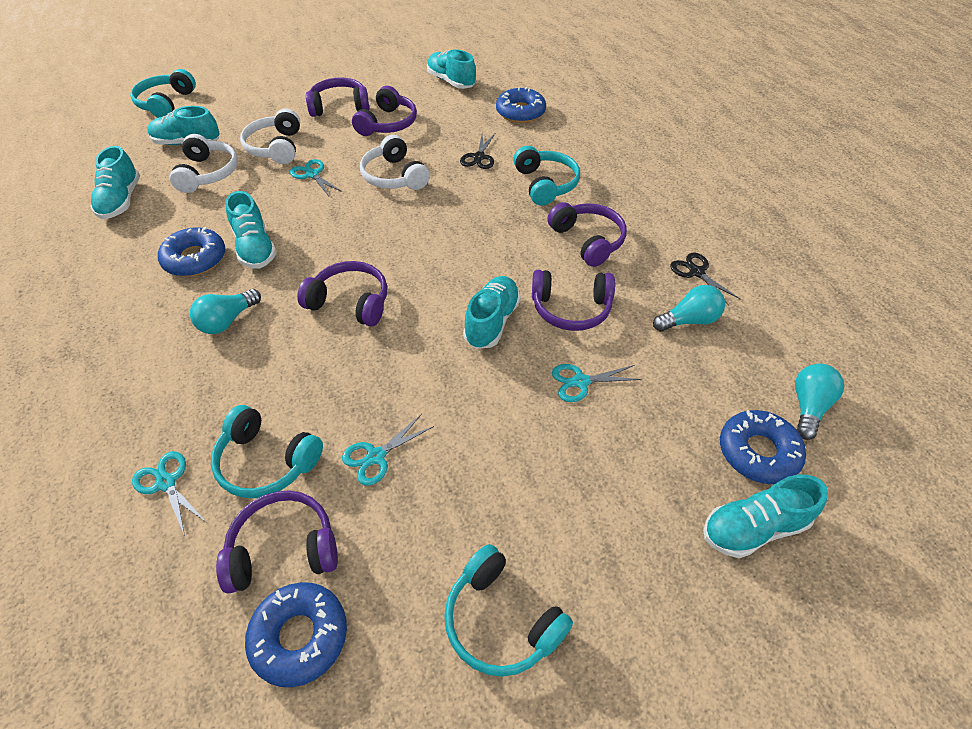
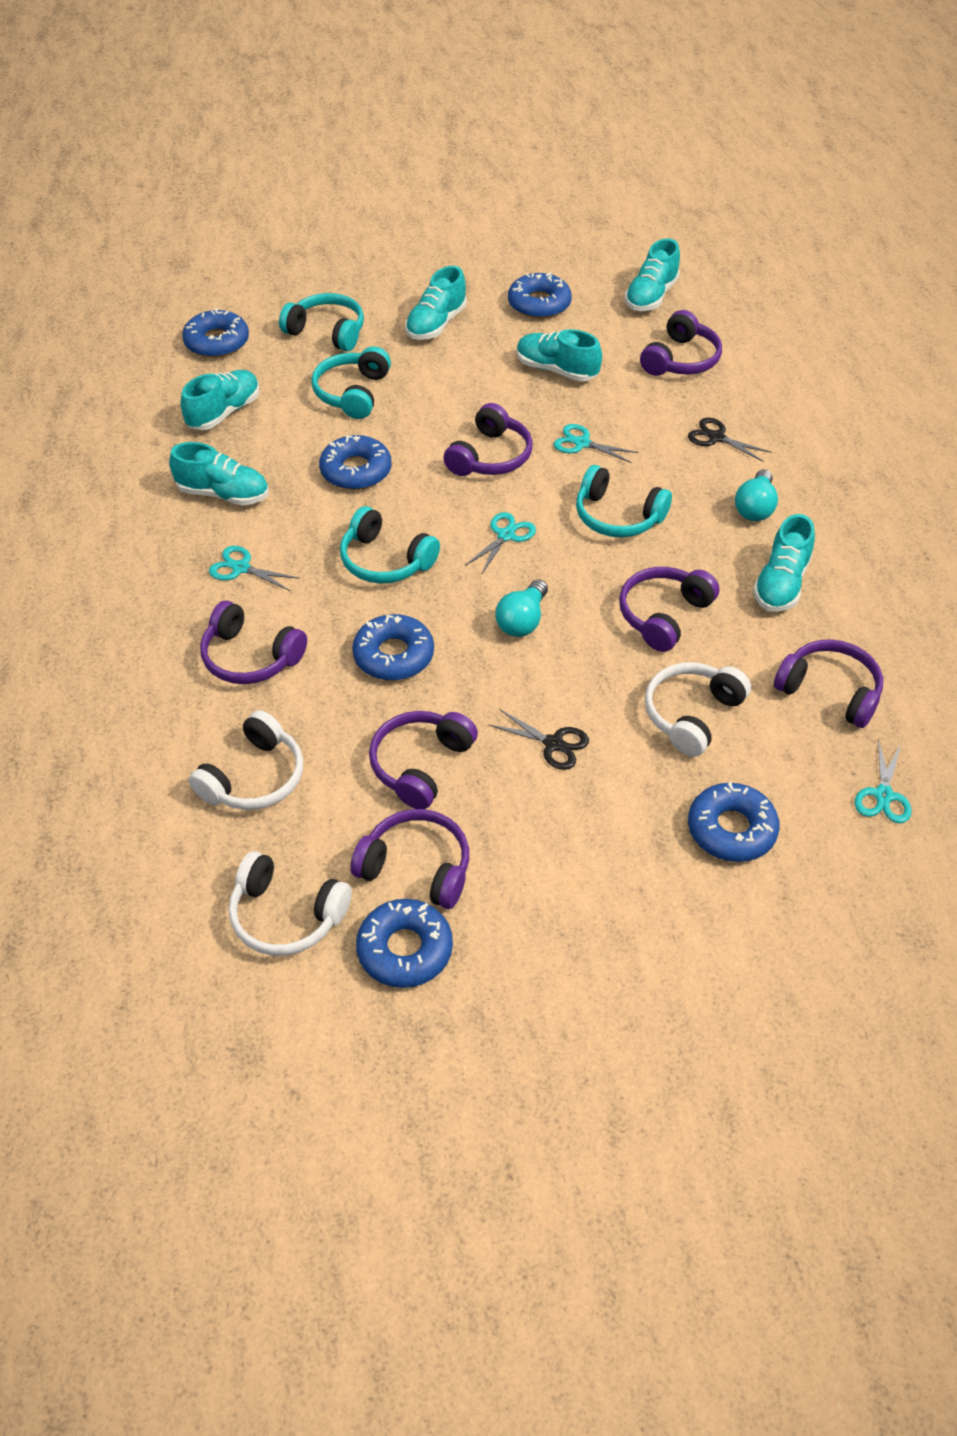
blue donut: 4 -> 6
purple headphones: 6 -> 7
turquoise light bulb: 3 -> 2

